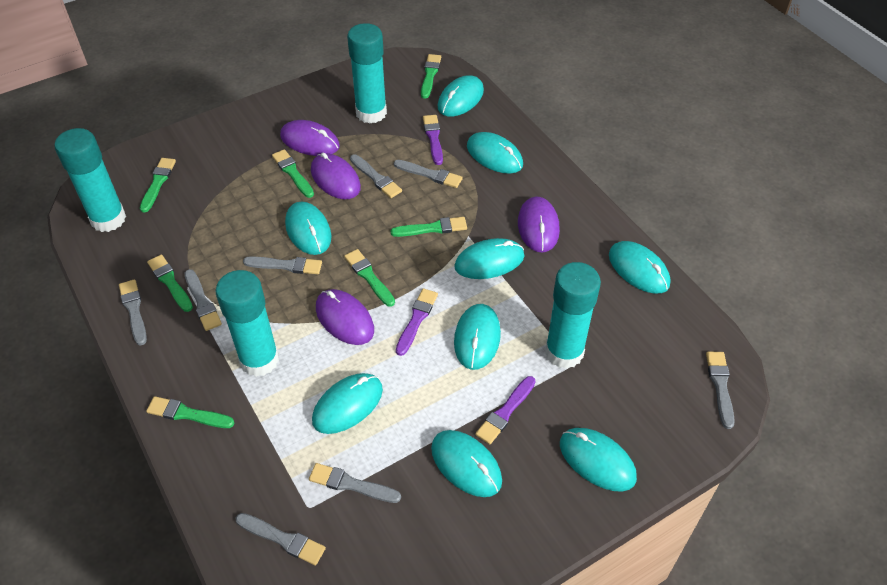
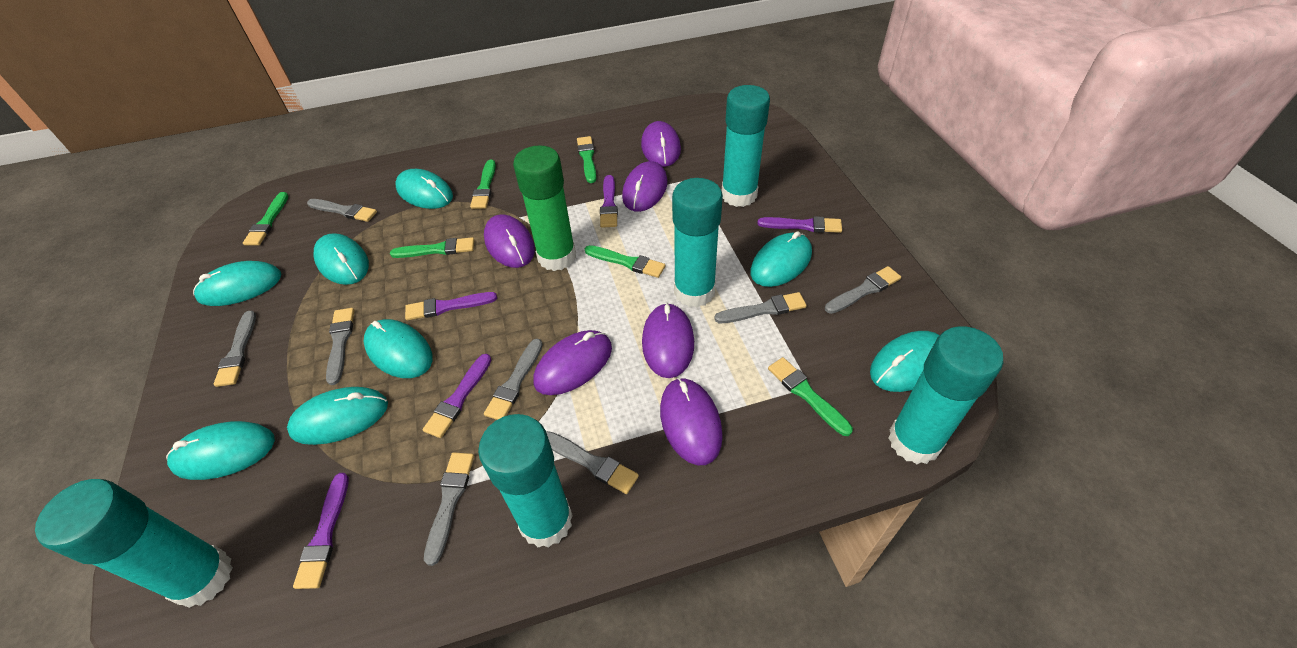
green brush: 7 -> 6
green glue stick: 0 -> 1
purple brush: 3 -> 5
purple mouse: 4 -> 6
turquoise glue stick: 4 -> 5
turquoise mouse: 9 -> 8

